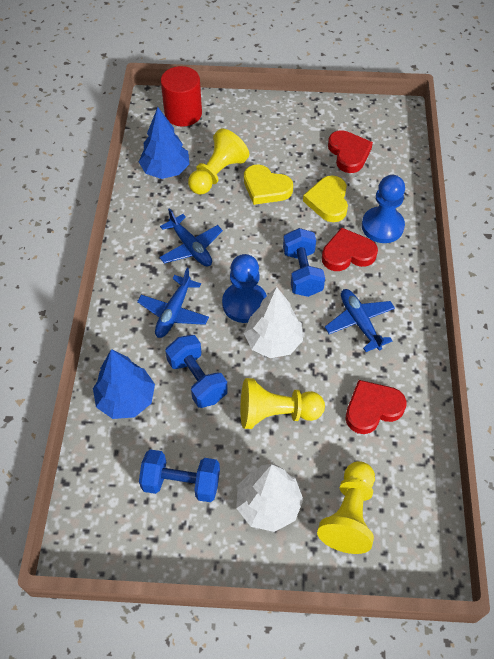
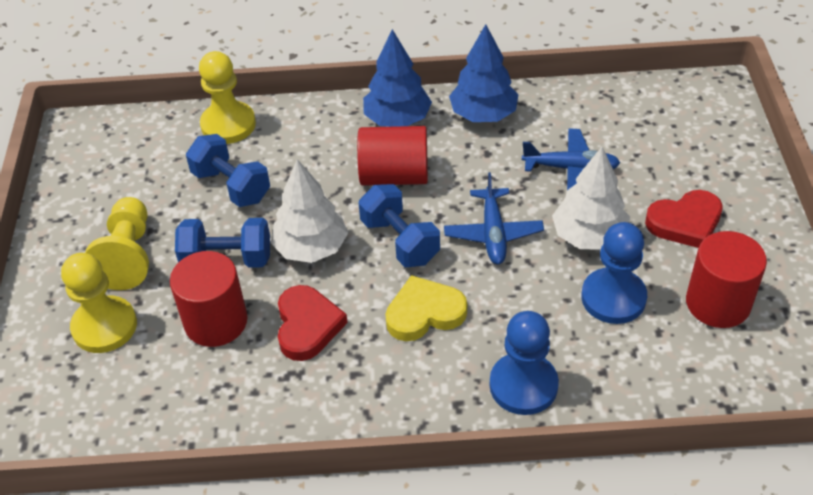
blue plane: 3 -> 2
red cylinder: 1 -> 3
red heart: 3 -> 2
yellow heart: 2 -> 1

